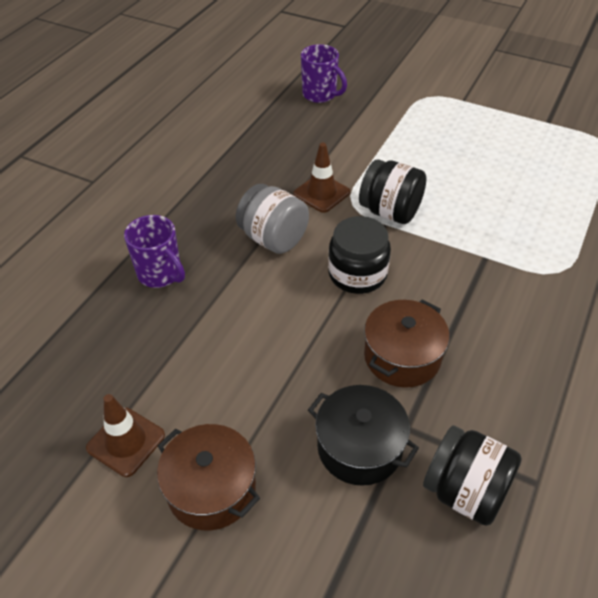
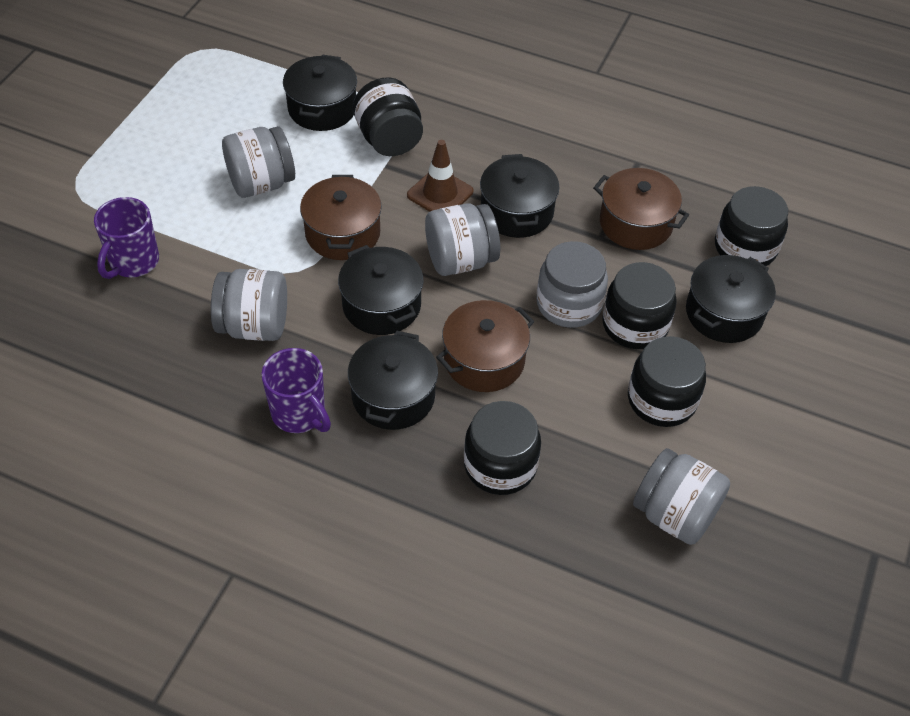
black jar: 3 -> 5
black pot: 1 -> 5
brown pot: 2 -> 3
brown traffic cone: 2 -> 1
grey jar: 1 -> 5

